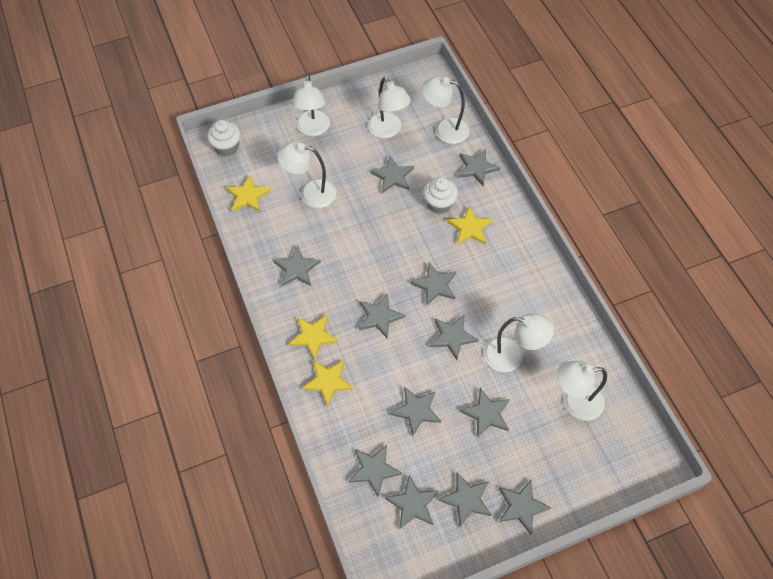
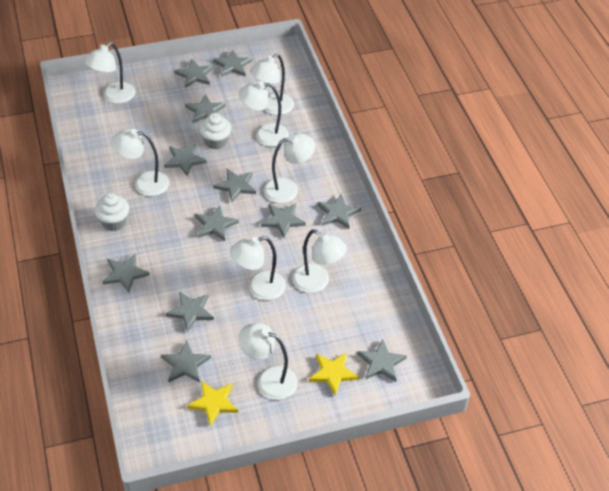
white lamp: 6 -> 8
yellow star: 4 -> 2

